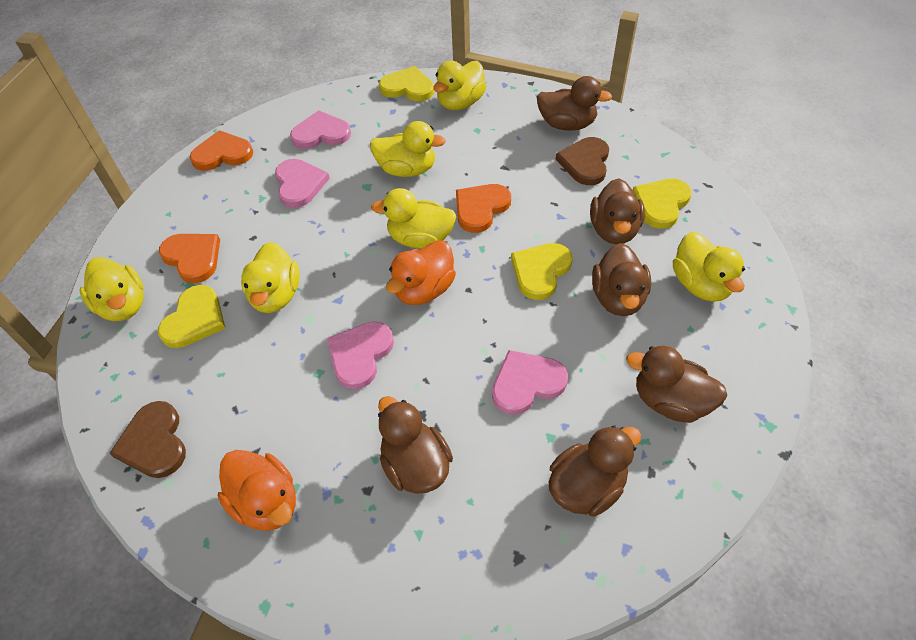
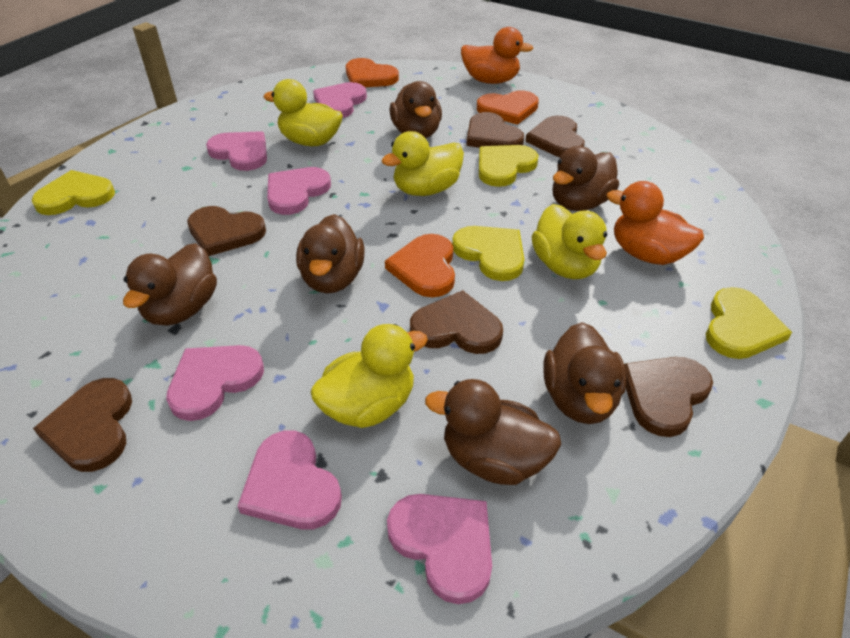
brown heart: 2 -> 6
pink heart: 4 -> 6
yellow duck: 6 -> 4

